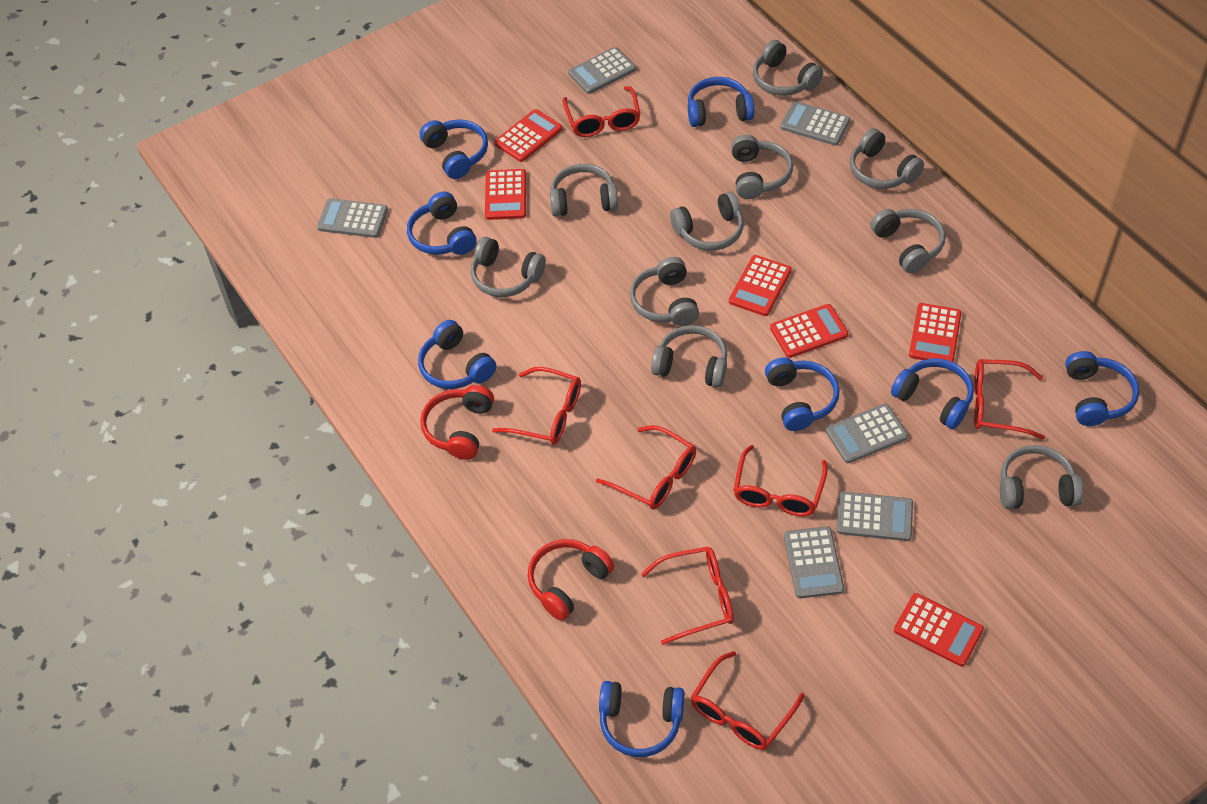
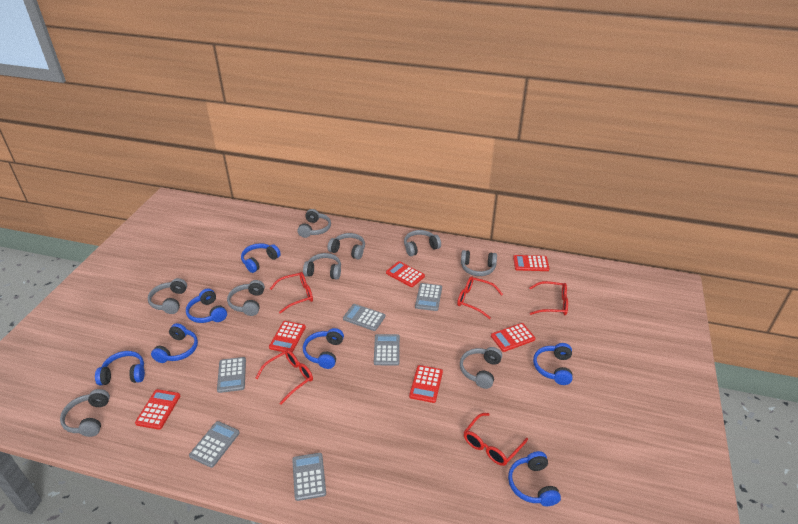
blue headphones: 8 -> 7
grey headphones: 10 -> 9
red glasses: 7 -> 5
red headphones: 2 -> 0

